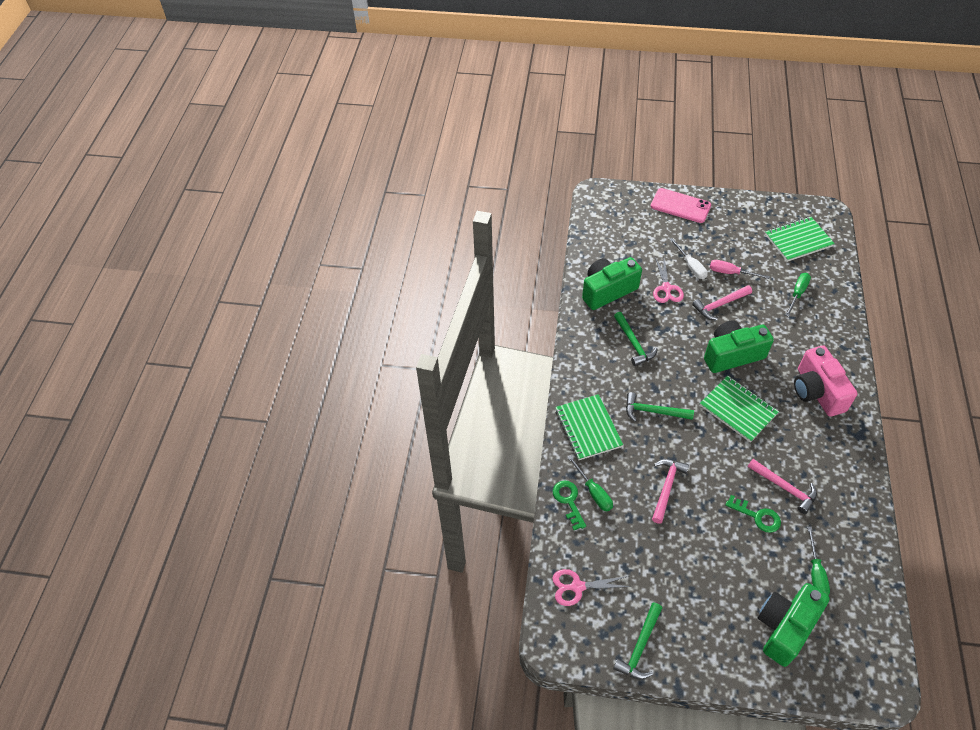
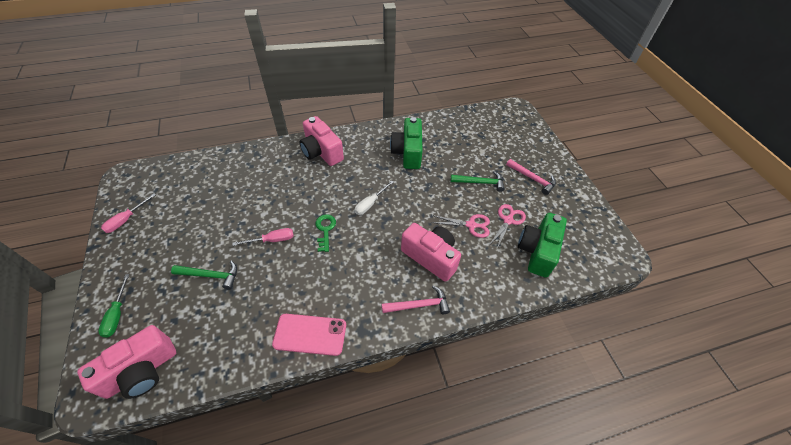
green camera: 3 -> 2
green hammer: 3 -> 2
green key: 2 -> 1
green notebook: 3 -> 0
green screwdriver: 3 -> 1
pink camera: 1 -> 3
pink hammer: 3 -> 2
pink screwdriver: 1 -> 2

